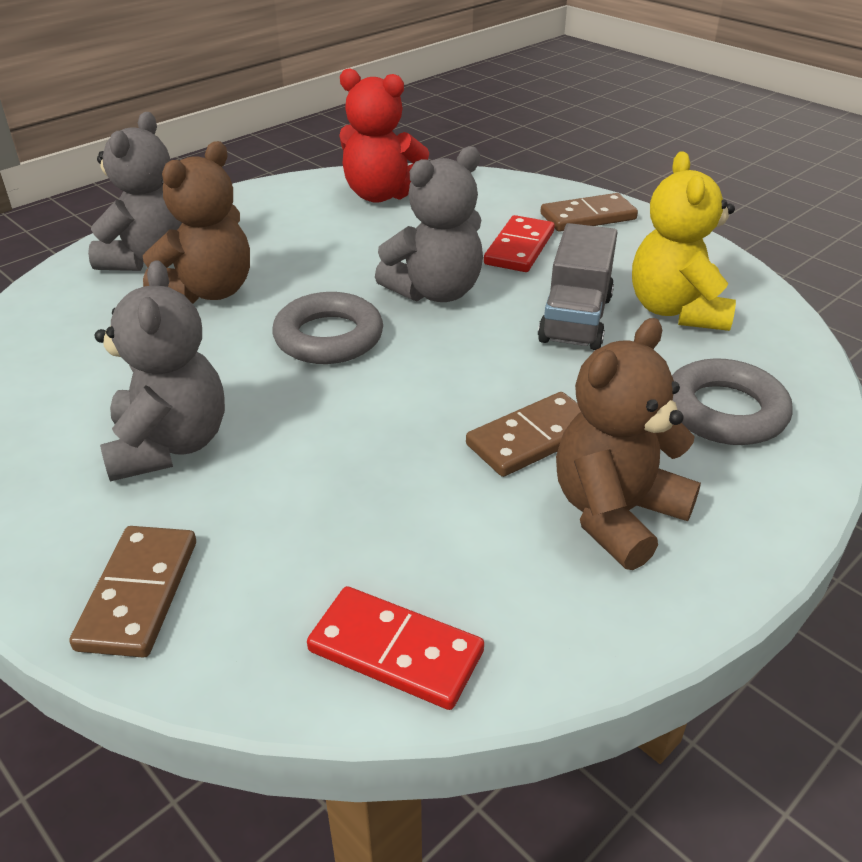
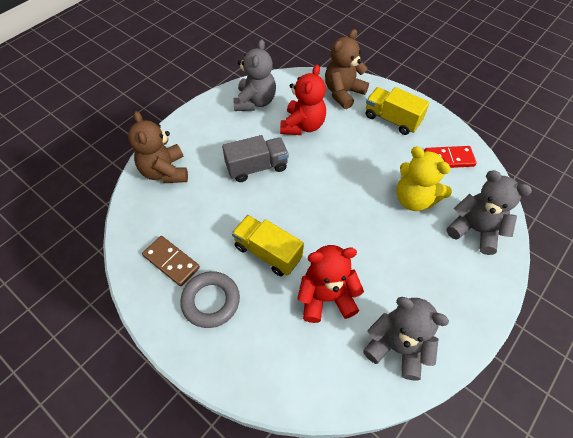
brown domino: 3 -> 1
grey ring: 2 -> 1
red domino: 2 -> 1
red teddy bear: 1 -> 2
yellow truck: 0 -> 2

